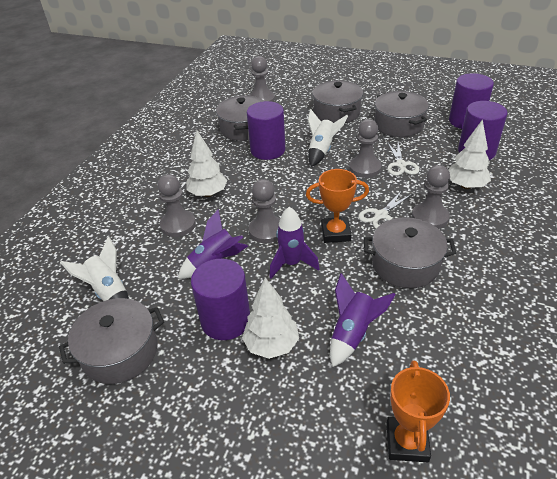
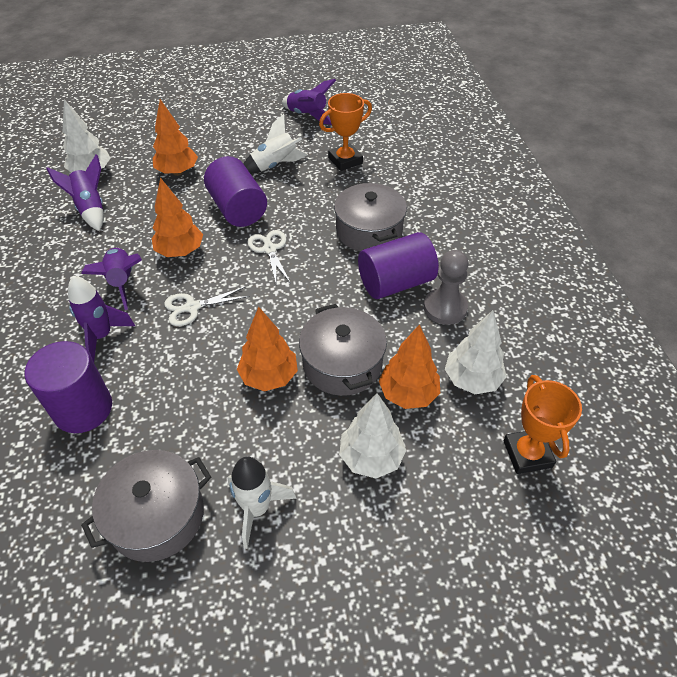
grey pawn: 5 -> 1
grey pot: 5 -> 3
orange tree: 0 -> 4
purple cylinder: 4 -> 3
purple rocket: 3 -> 4

